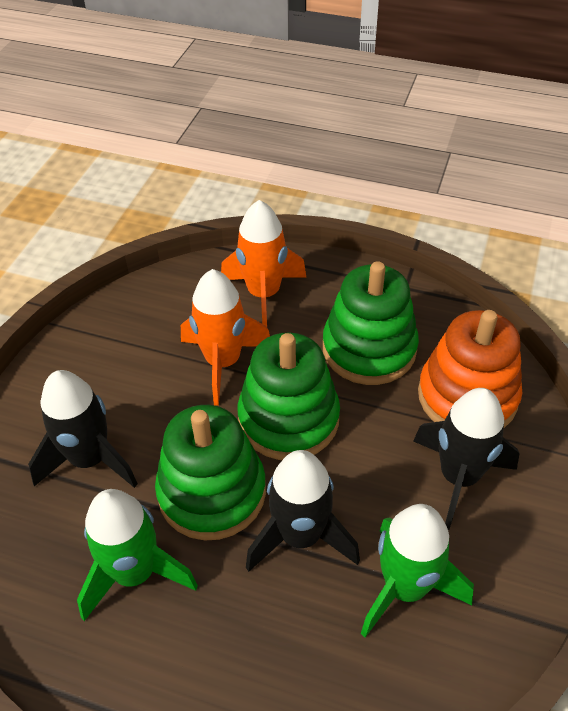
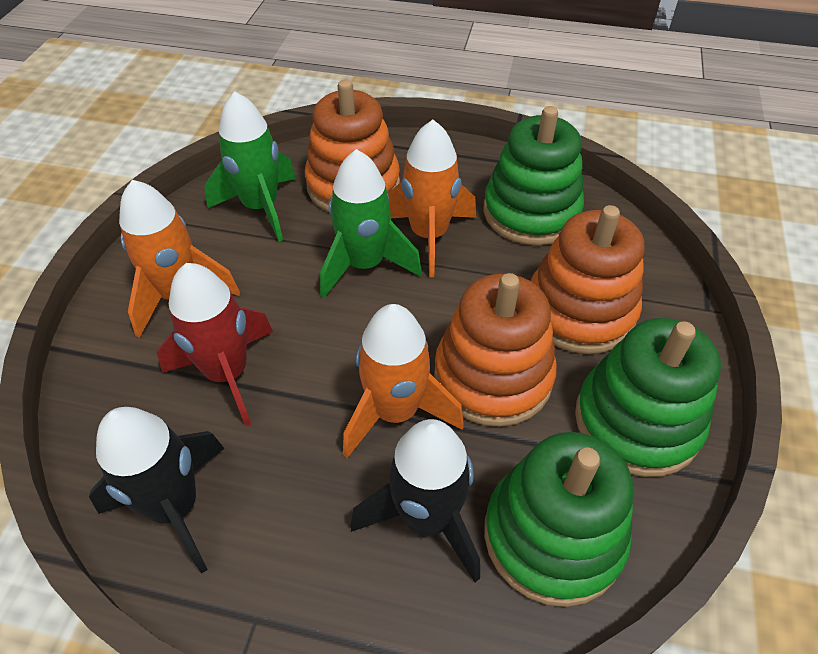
black rocket: 3 -> 2
orange rocket: 2 -> 3
orange stacking toy: 1 -> 3
red rocket: 0 -> 1

